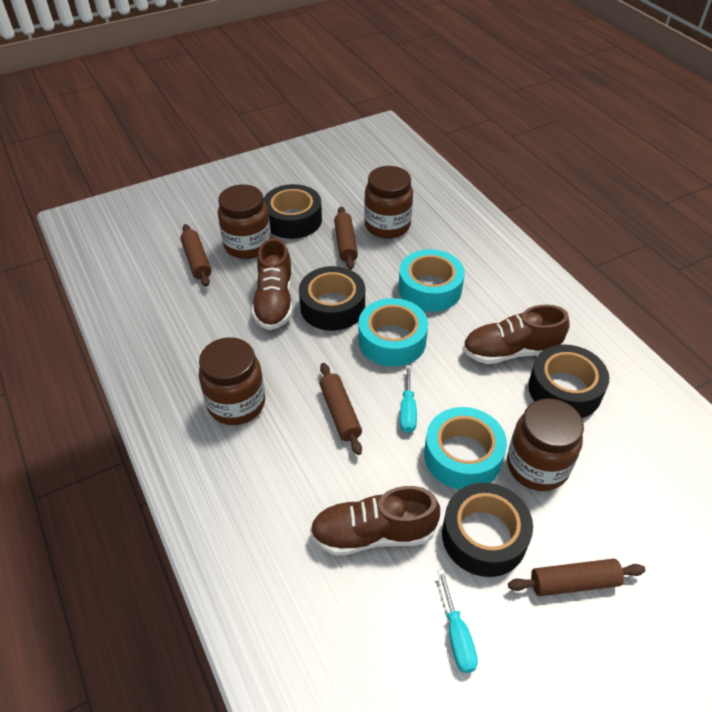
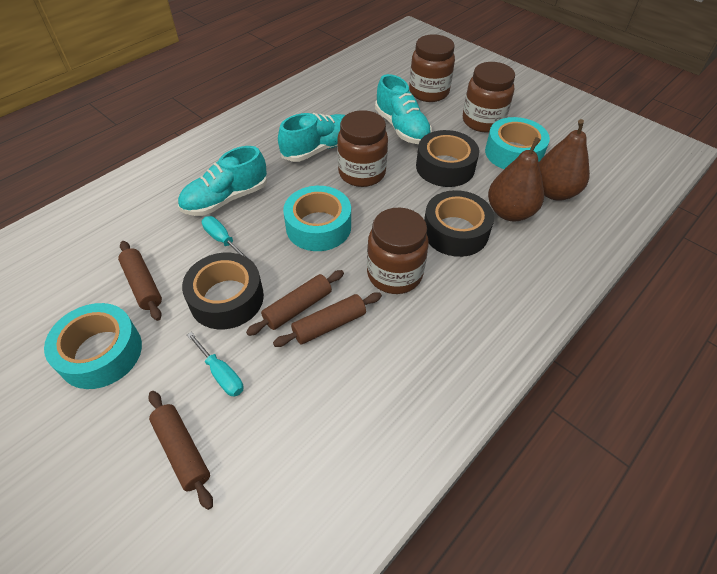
black tape: 4 -> 3
brown pear: 0 -> 2
brown shoe: 3 -> 0
turquoise shoe: 0 -> 3

